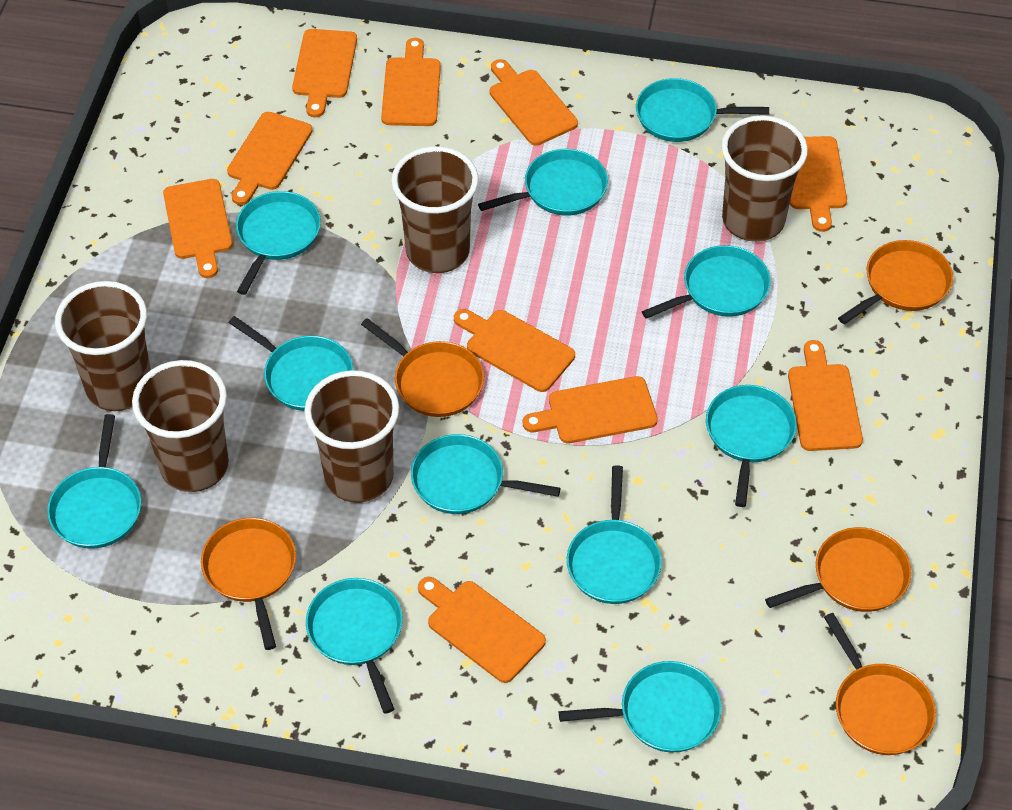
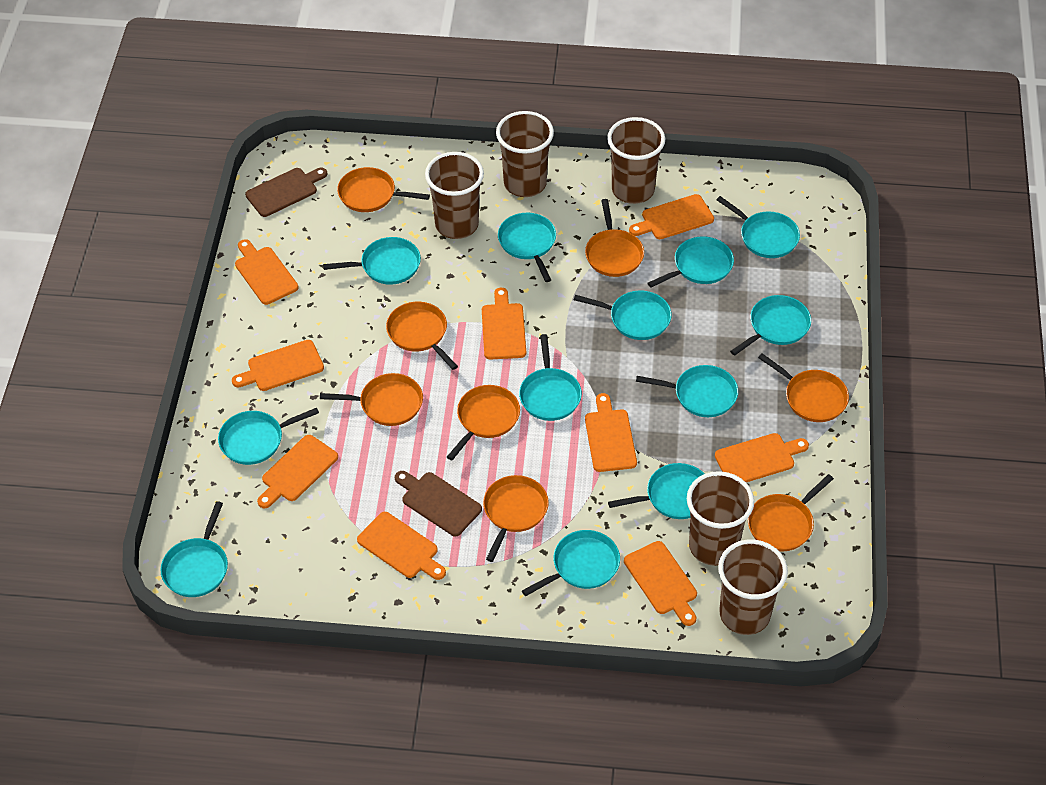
brown cutting board: 0 -> 2
orange cutting board: 10 -> 9
orange pan: 5 -> 8
turquoise pan: 11 -> 12

